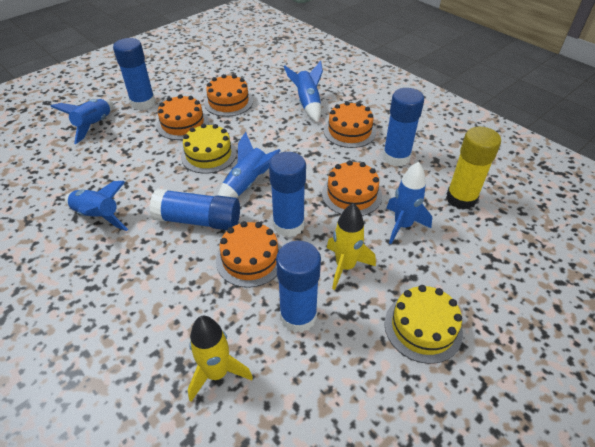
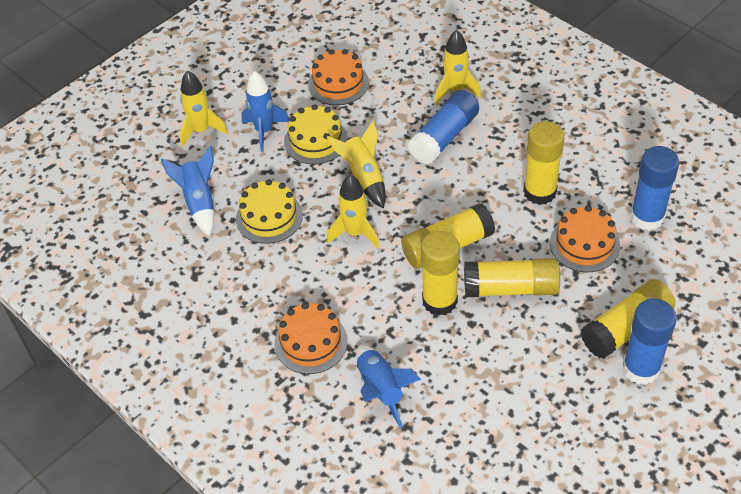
blue glue stick: 5 -> 3
blue rocket: 5 -> 3
orange cake: 5 -> 3
yellow glue stick: 1 -> 5
yellow rocket: 2 -> 4

